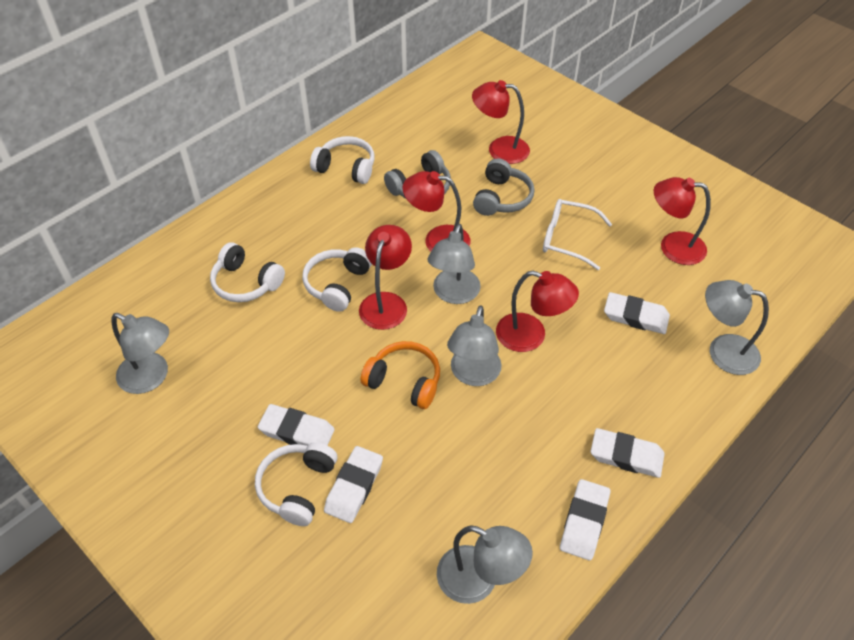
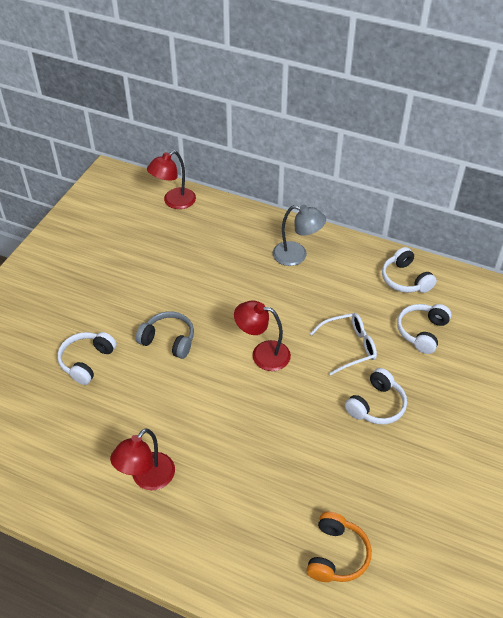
grey headphones: 2 -> 1
grey lamp: 5 -> 1
red lamp: 5 -> 3
white eraser: 5 -> 0

